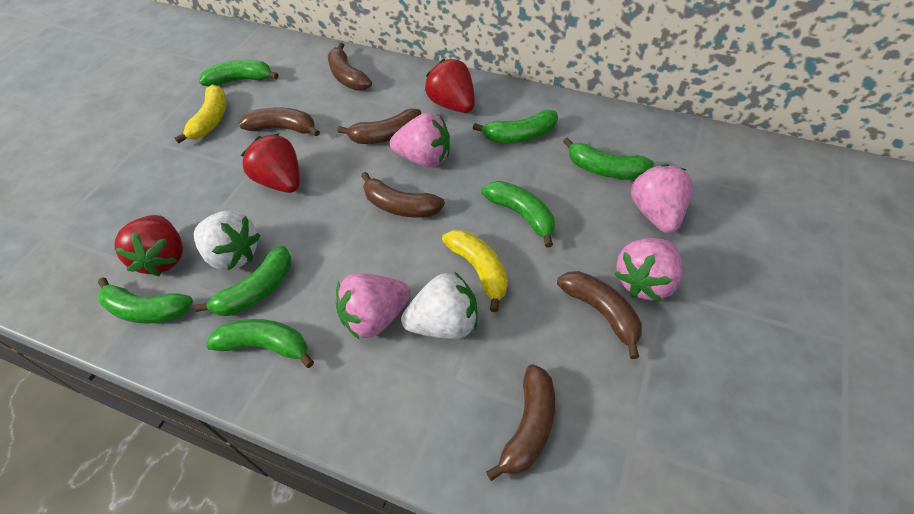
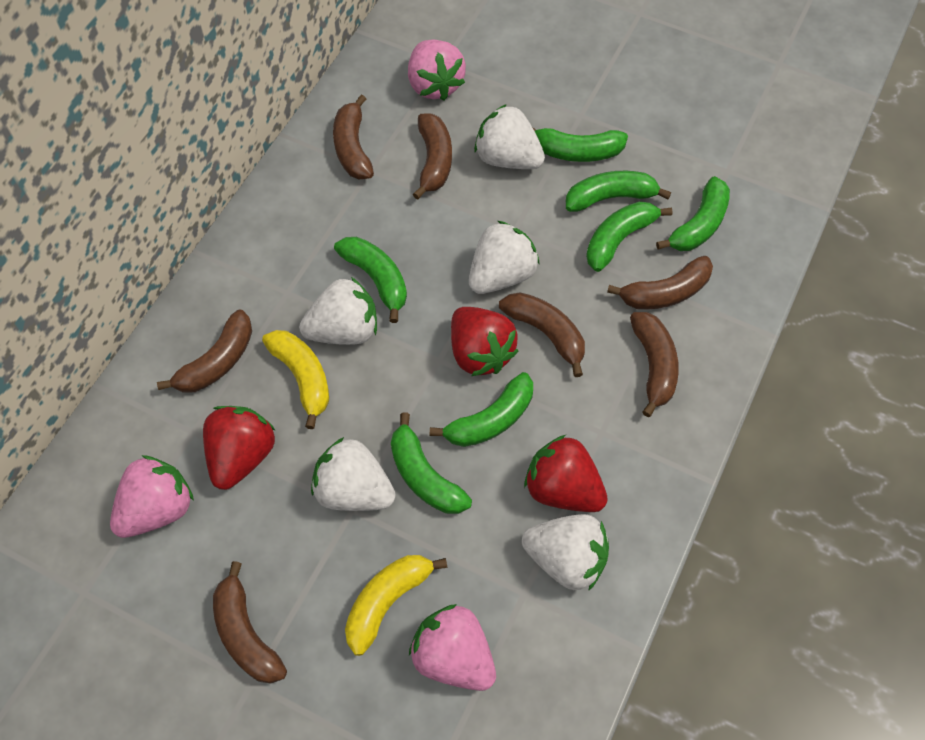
brown banana: 6 -> 7
pink strawberry: 4 -> 3
white strawberry: 2 -> 5

